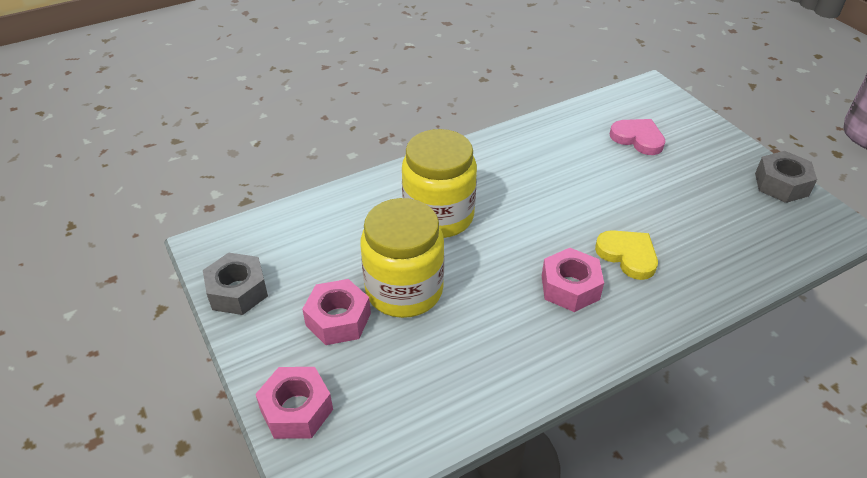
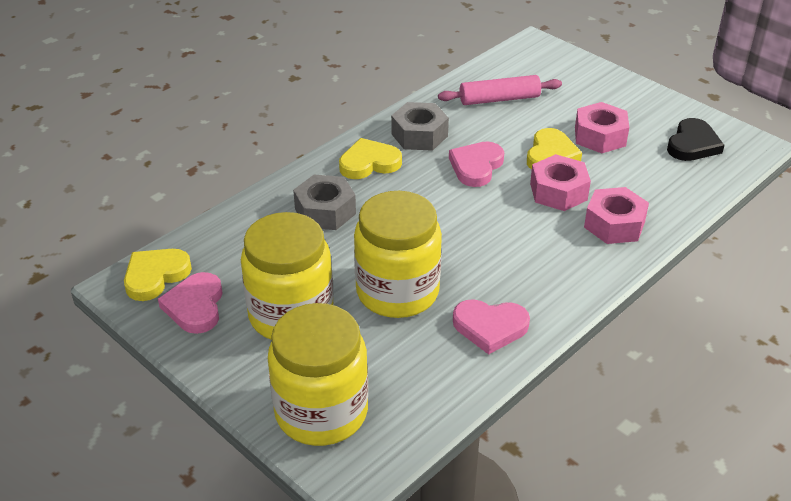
black heart: 0 -> 1
pink heart: 1 -> 3
pink rolling pin: 0 -> 1
yellow heart: 1 -> 3
yellow jar: 2 -> 3

